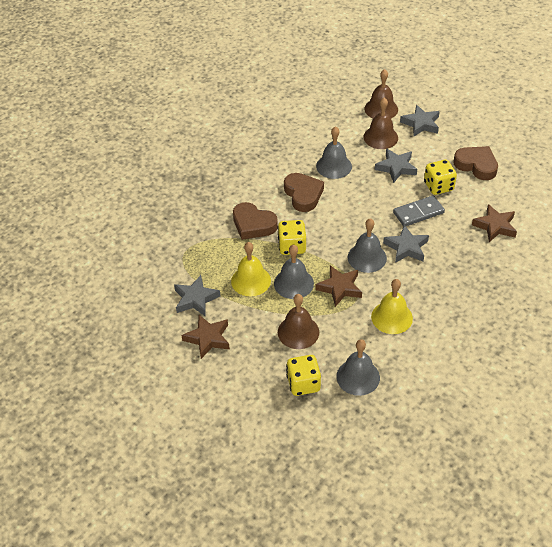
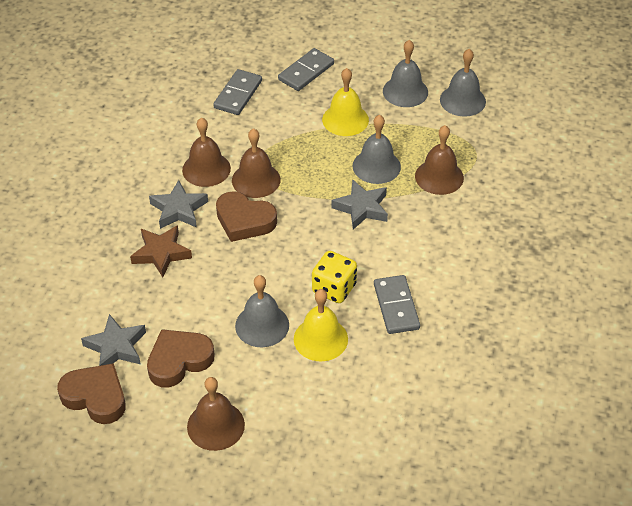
brown bell: 3 -> 4
brown star: 3 -> 1
grey domino: 1 -> 3
grey star: 4 -> 3
yellow dice: 3 -> 1

